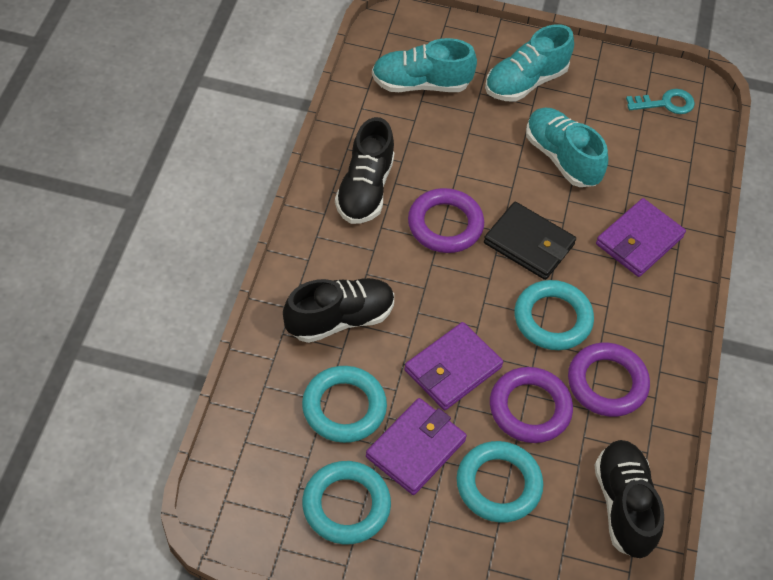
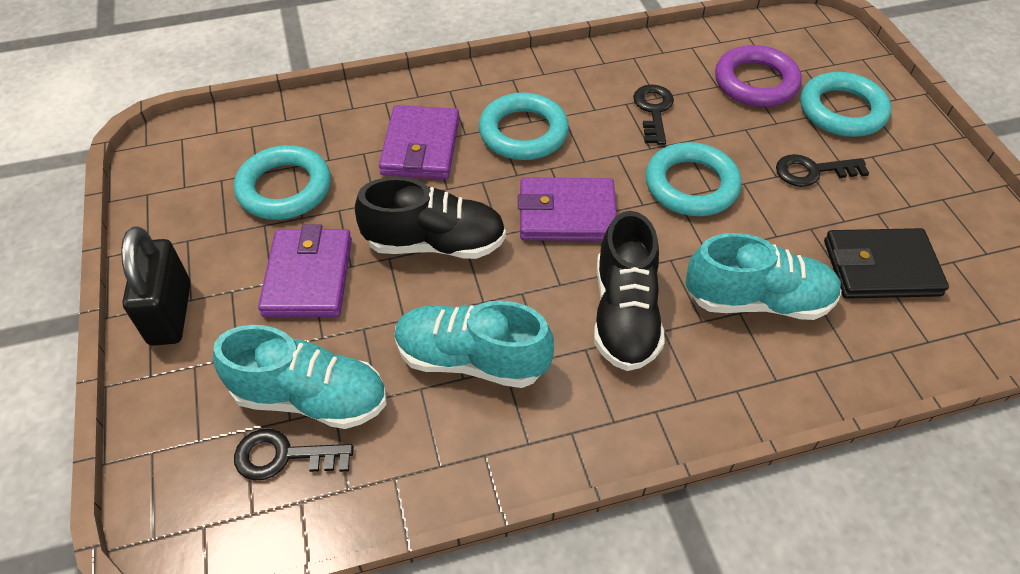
black key: 0 -> 3
black padlock: 0 -> 1
black shoe: 3 -> 2
purple ring: 3 -> 1
turquoise key: 1 -> 0

